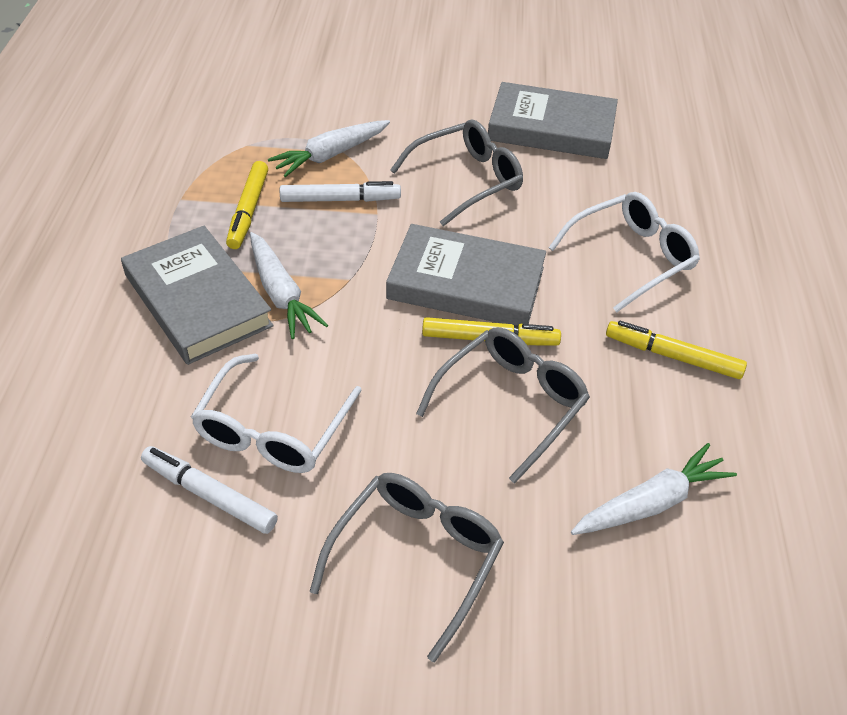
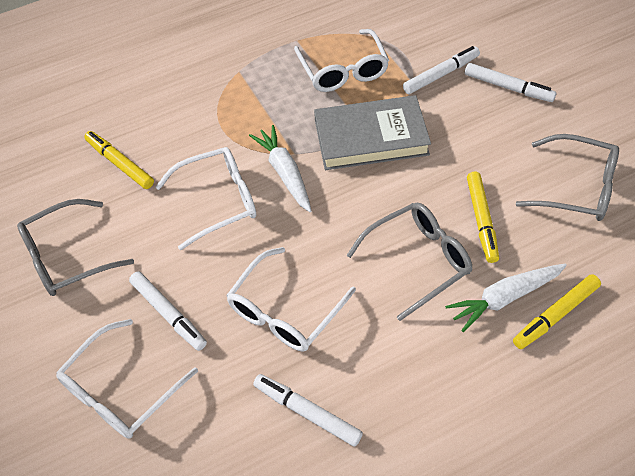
grey book: 3 -> 1
white carrot: 3 -> 2
white glasses: 2 -> 4
white marker: 2 -> 4

